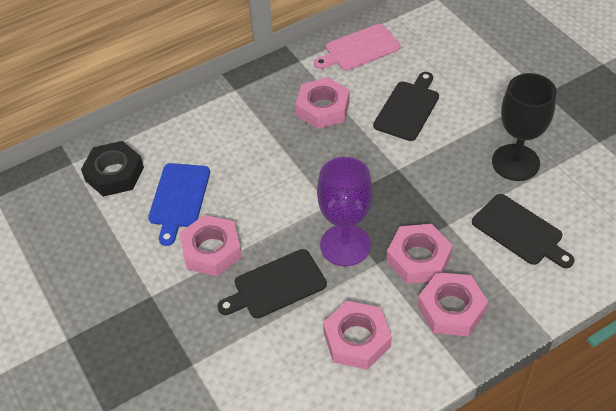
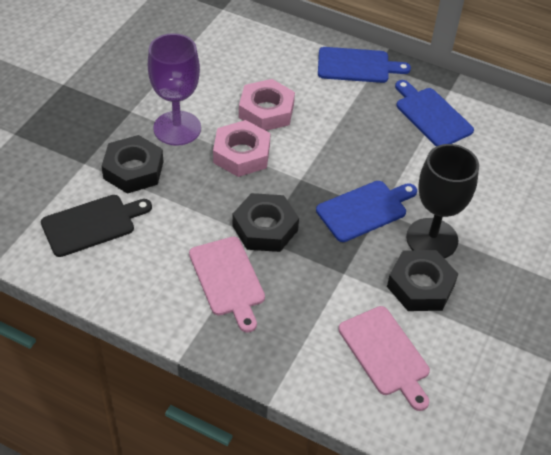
black cutting board: 3 -> 1
black nut: 1 -> 3
blue cutting board: 1 -> 3
pink cutting board: 1 -> 2
pink nut: 5 -> 2

